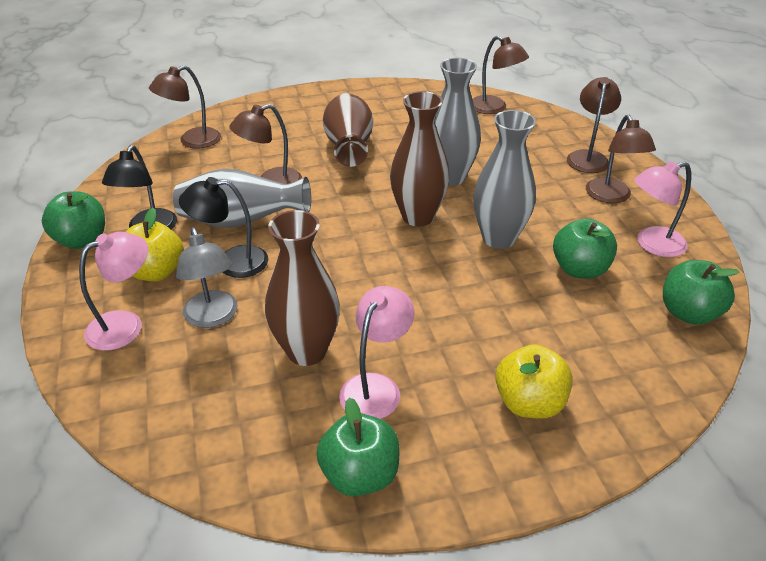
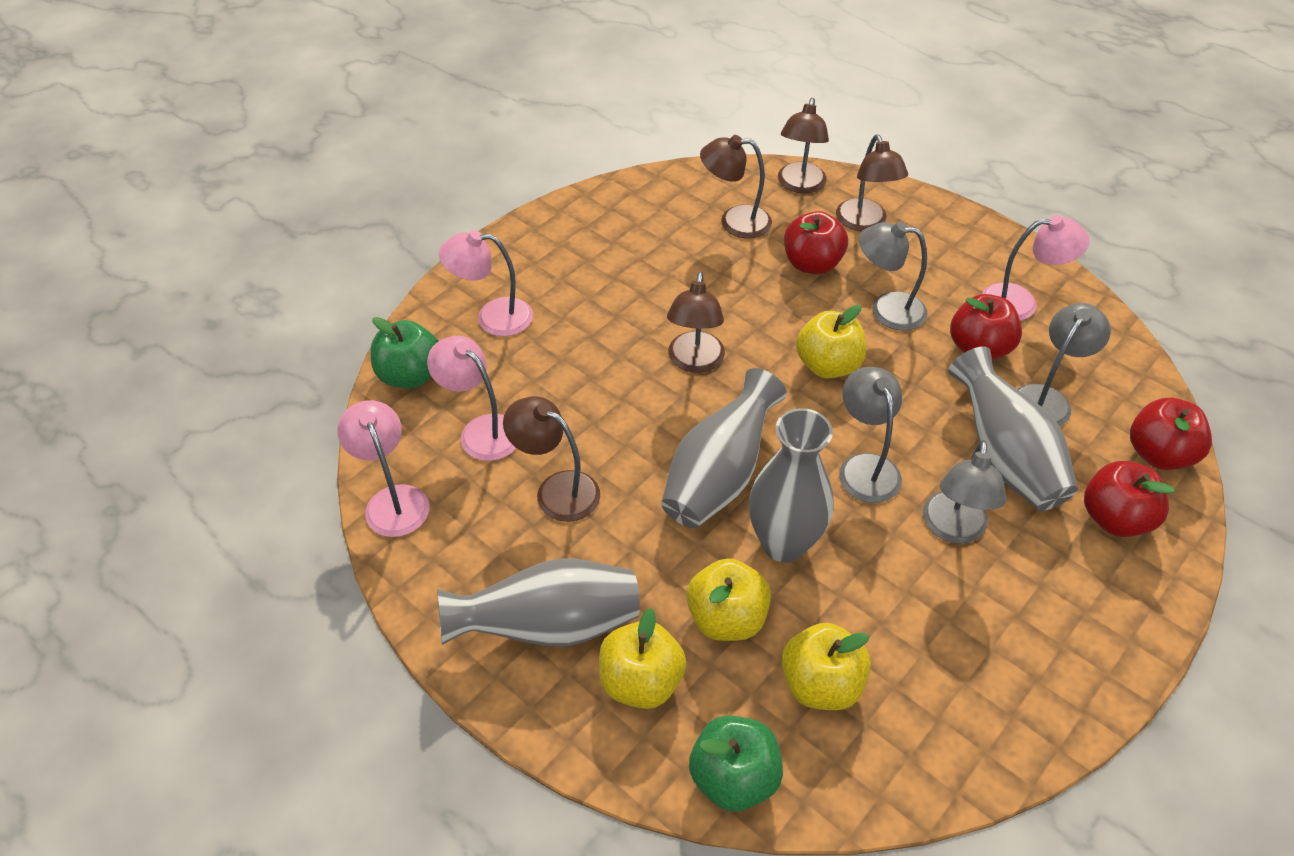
black lamp: 2 -> 0
brown vase: 3 -> 0
green apple: 4 -> 2
grey lamp: 1 -> 4
grey vase: 3 -> 4
pink lamp: 3 -> 4
red apple: 0 -> 4
yellow apple: 2 -> 4

